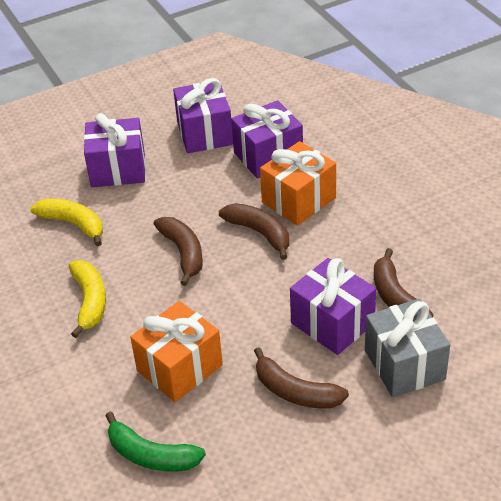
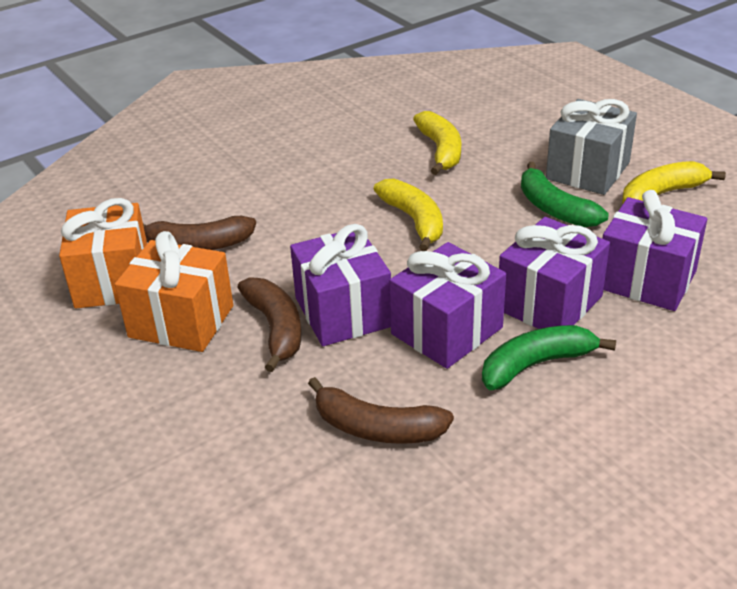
brown banana: 4 -> 3
green banana: 1 -> 2
yellow banana: 2 -> 3

